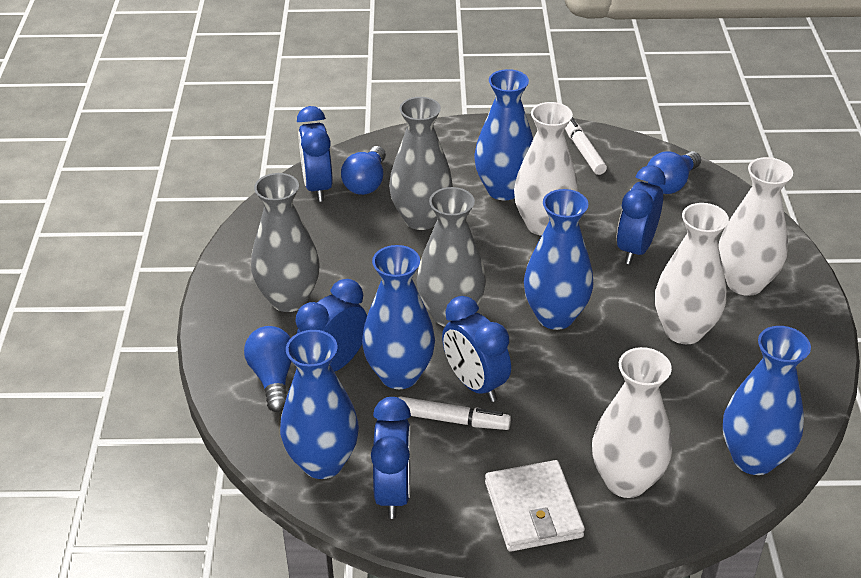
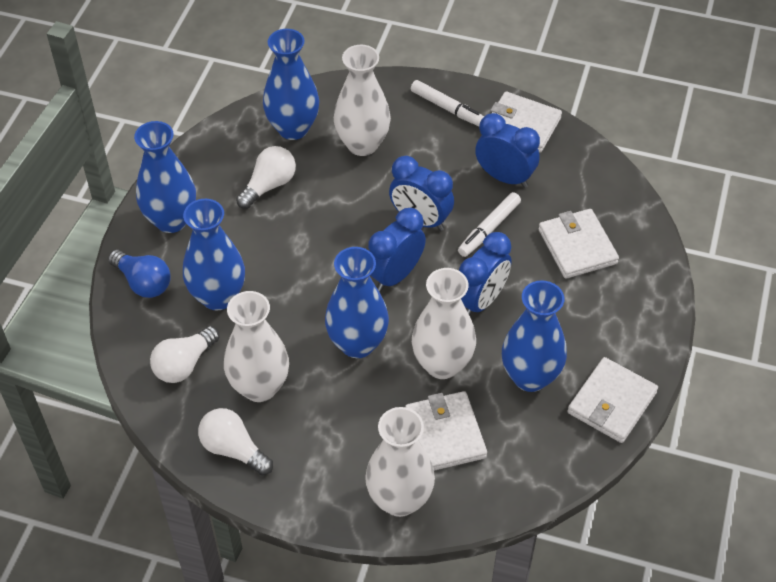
blue clock: 5 -> 4
blue light bulb: 3 -> 1
grey vase: 3 -> 0
white light bulb: 0 -> 3
white wallet: 1 -> 4

